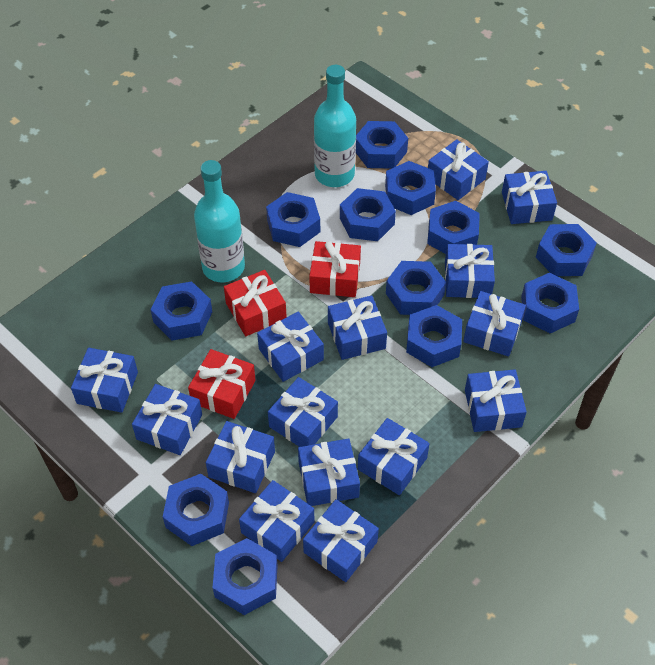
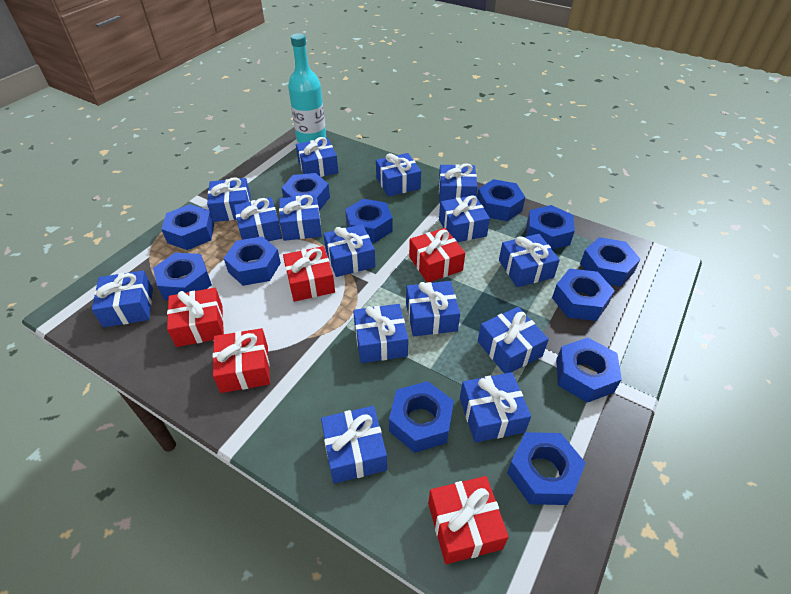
red gift: 3 -> 5
turquoise bottle: 2 -> 1

